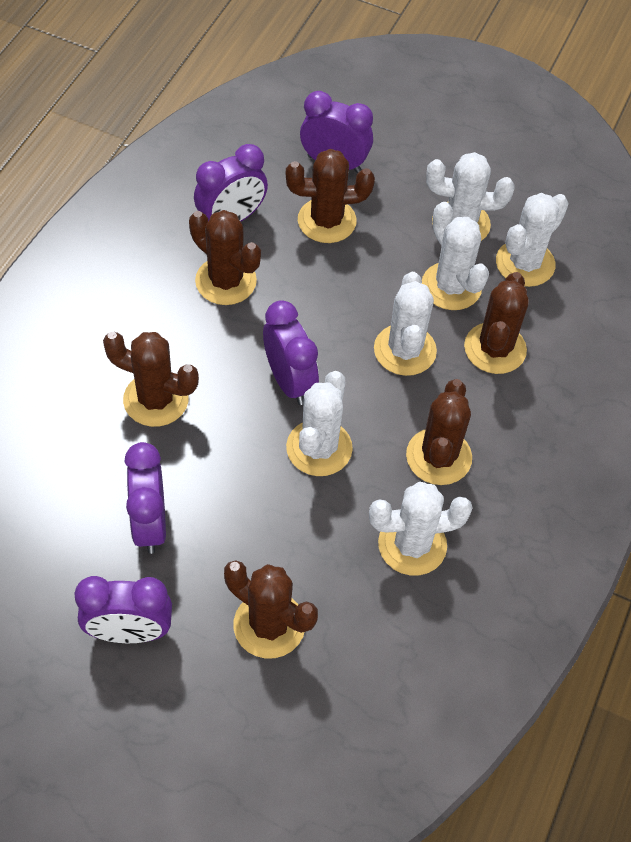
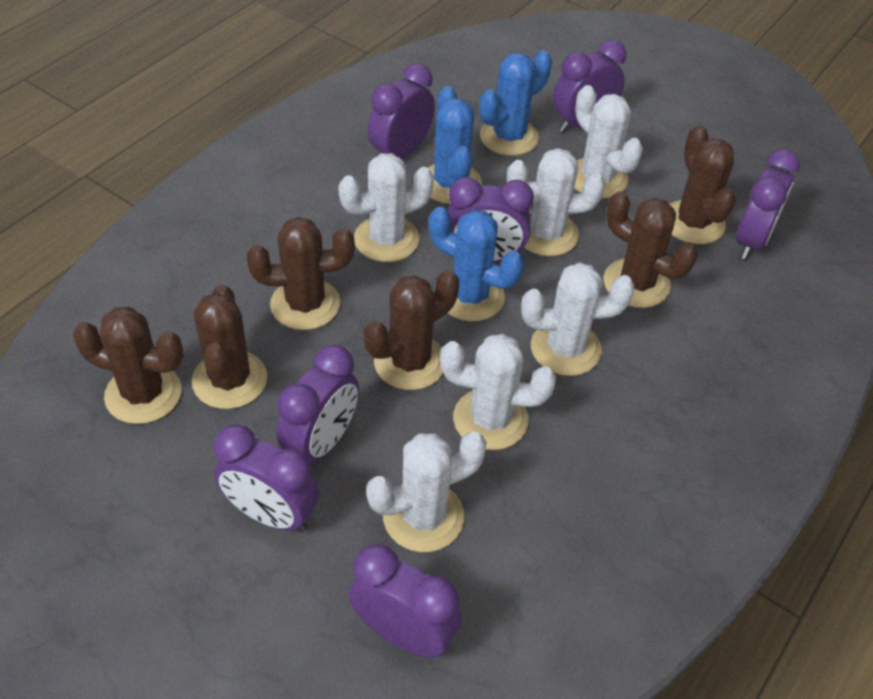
blue cactus: 0 -> 3
purple clock: 5 -> 7

